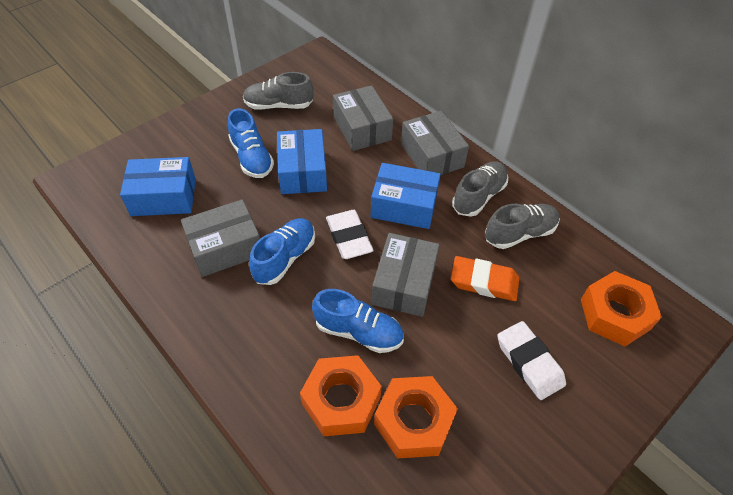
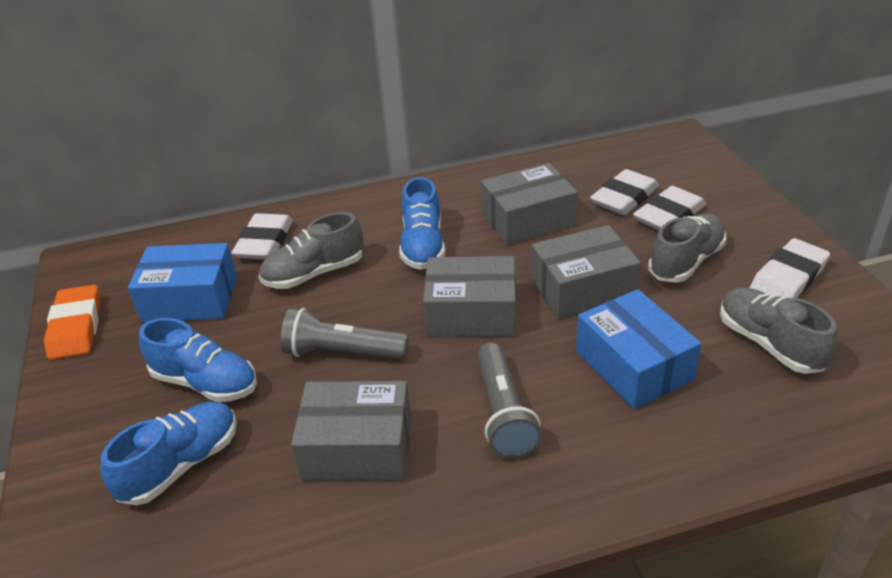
blue box: 3 -> 2
grey flashlight: 0 -> 2
orange nut: 3 -> 0
white eraser: 2 -> 4

